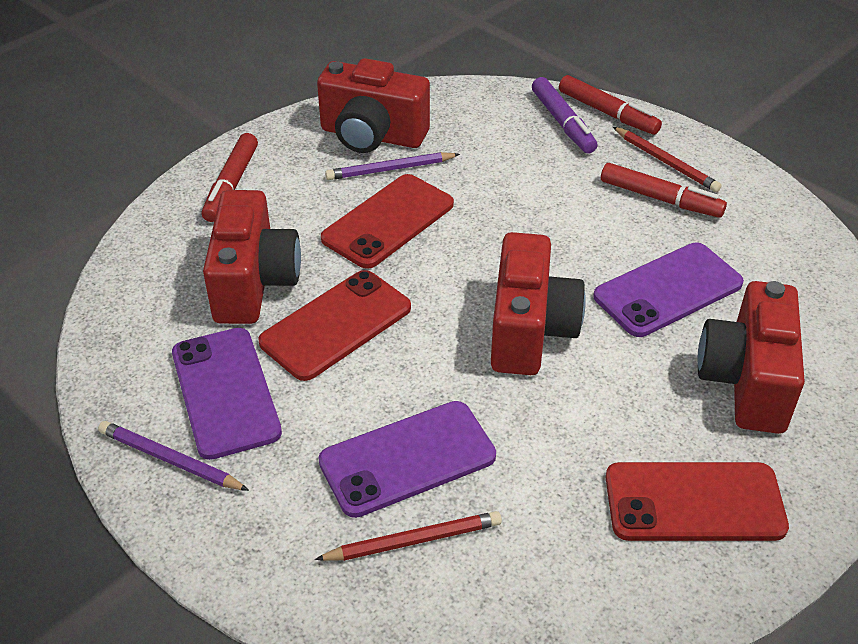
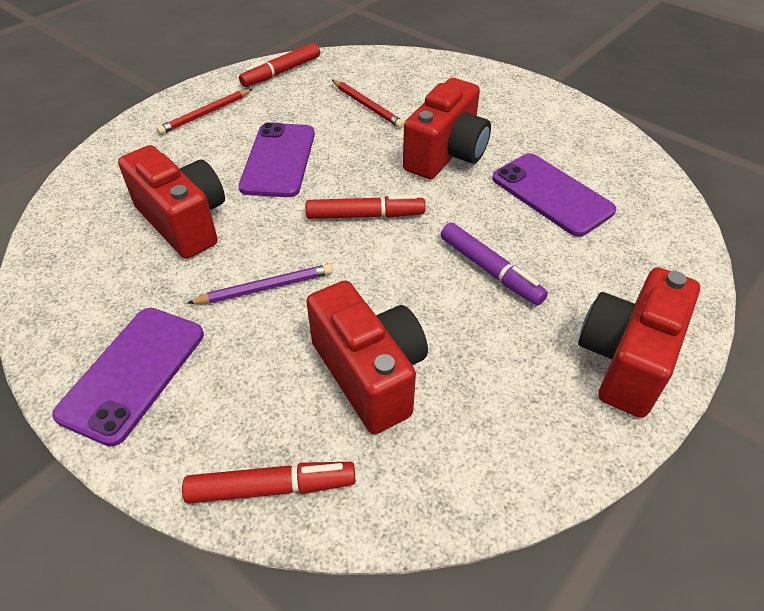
purple pencil: 2 -> 1
red phone: 3 -> 0

